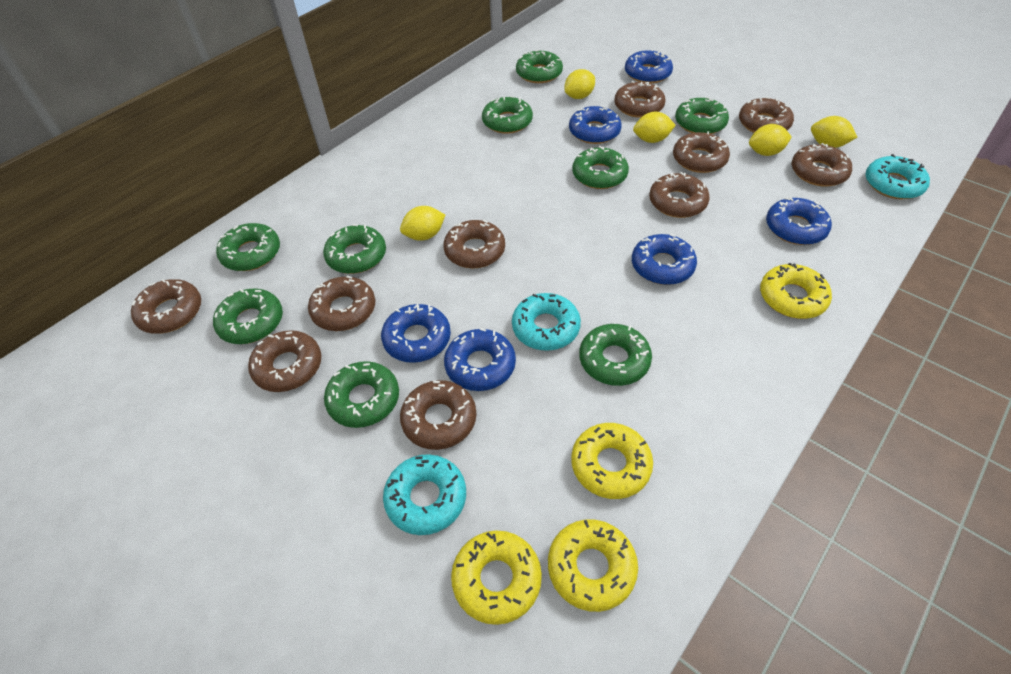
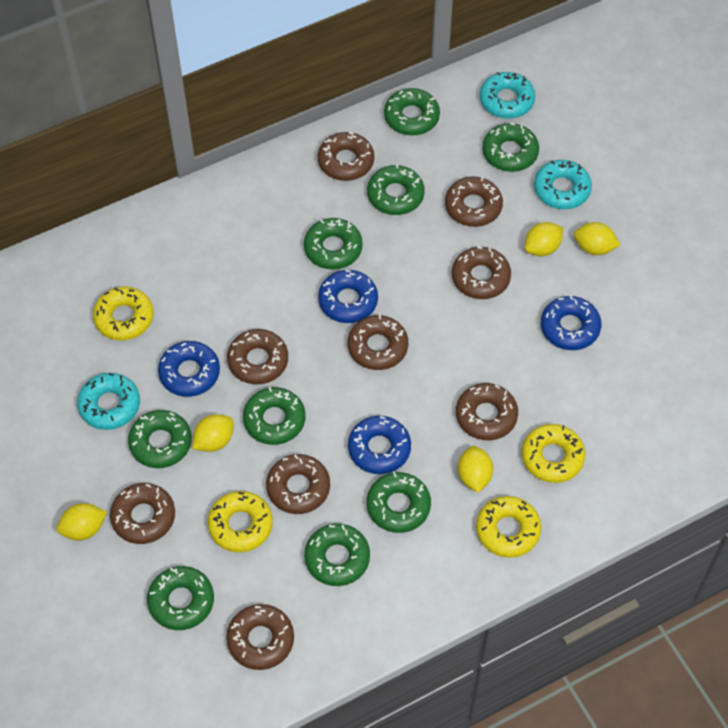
blue donut: 6 -> 4
brown donut: 10 -> 9

